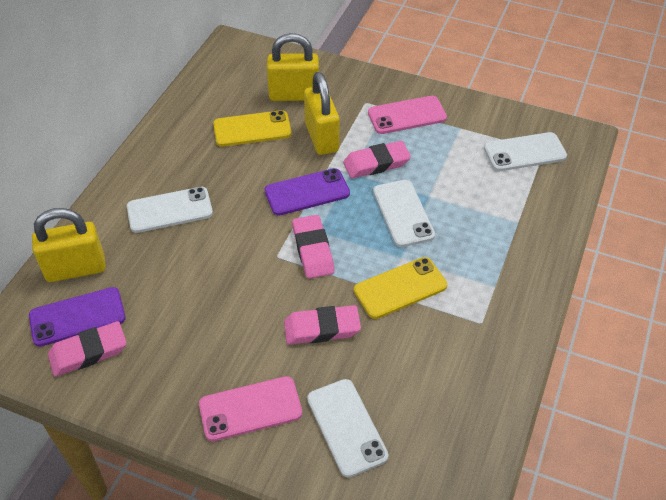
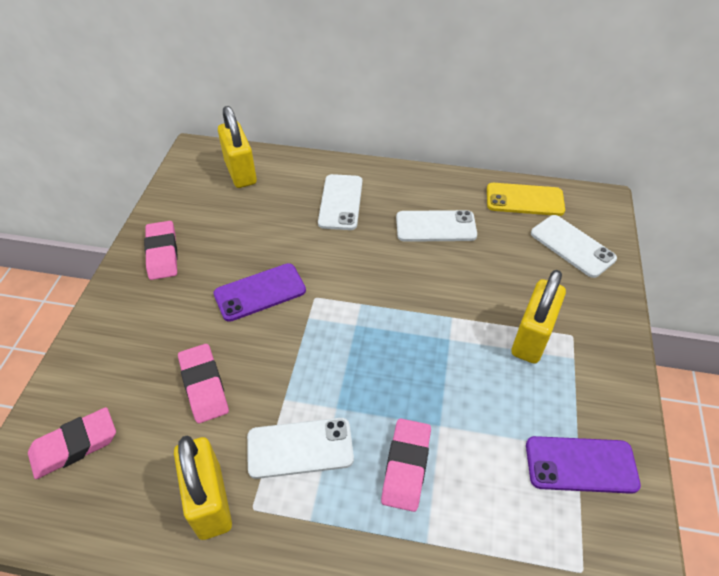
pink phone: 2 -> 0
yellow phone: 2 -> 1

